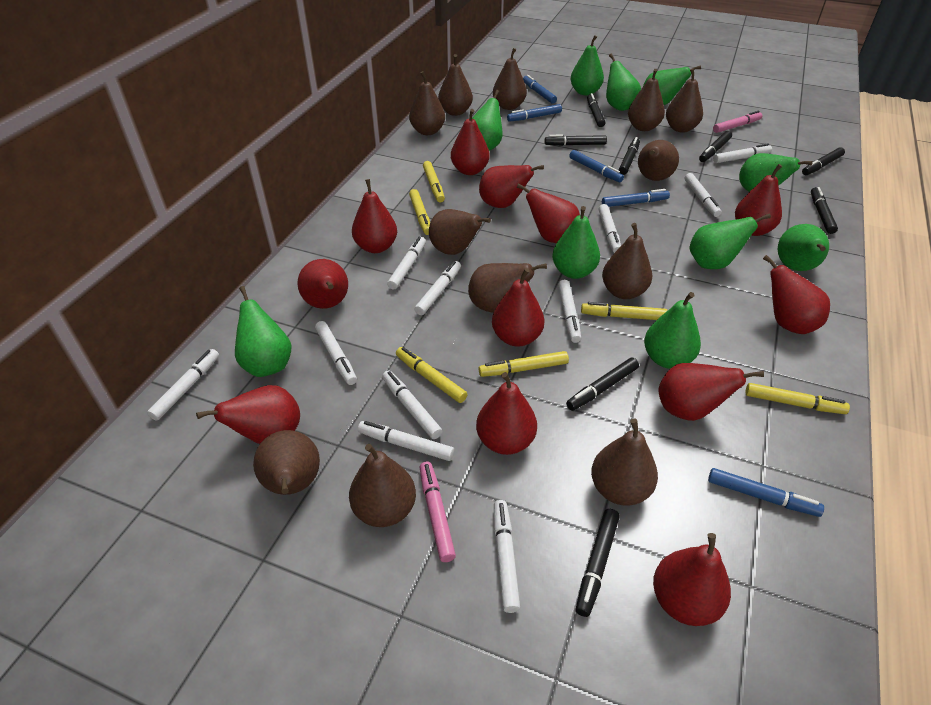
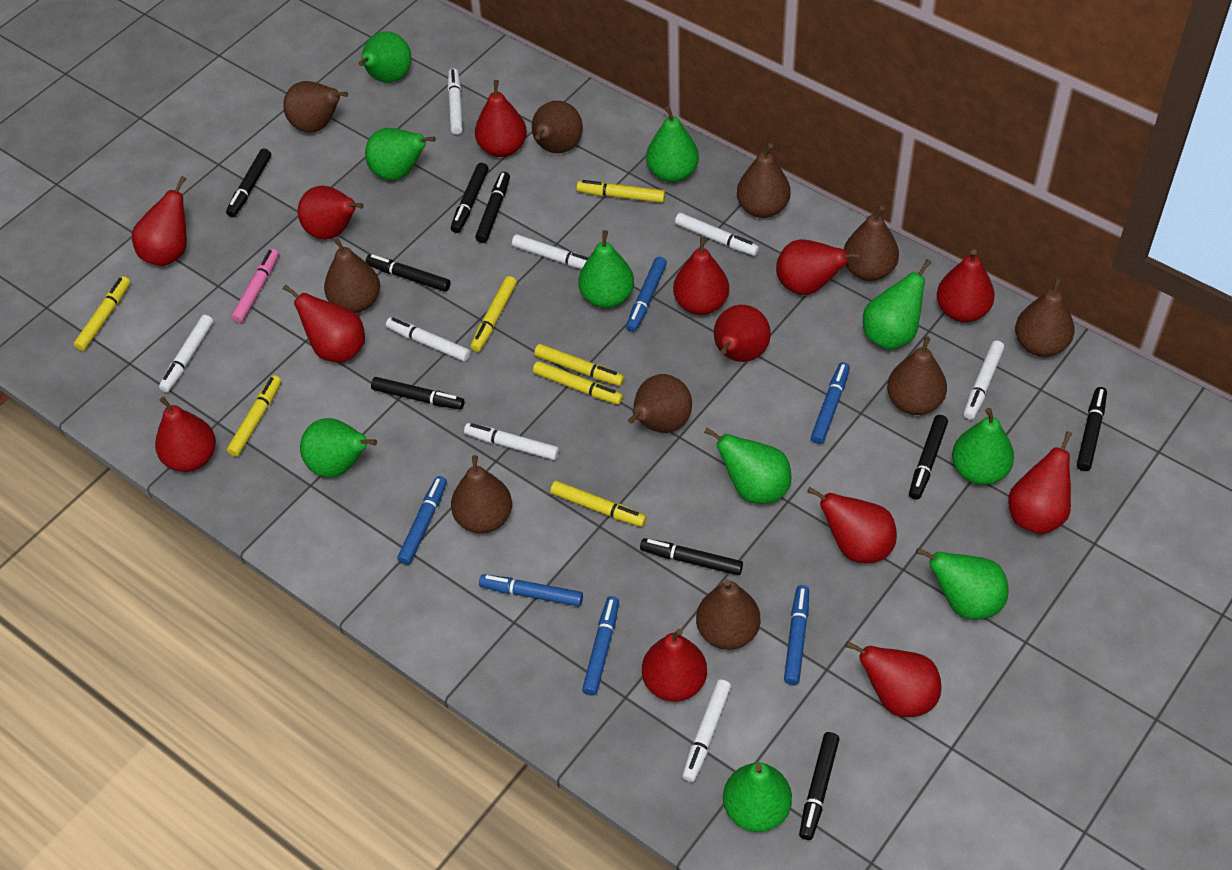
black marker: 8 -> 9
blue marker: 5 -> 6
brown pear: 12 -> 10
pink marker: 2 -> 1
red pear: 12 -> 13
white marker: 11 -> 8
yellow marker: 6 -> 7

